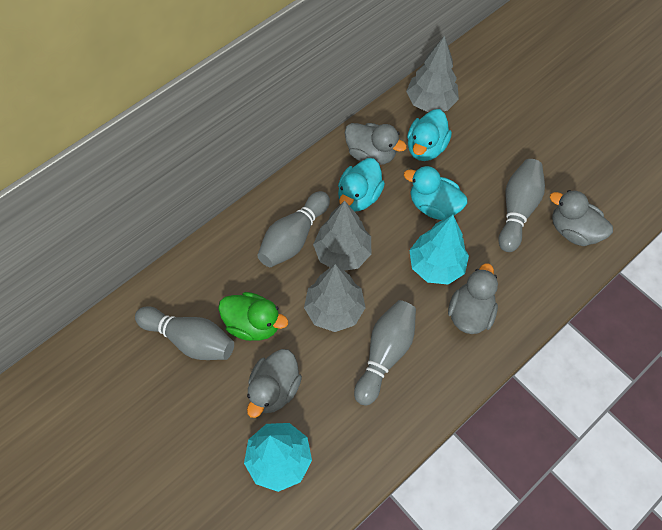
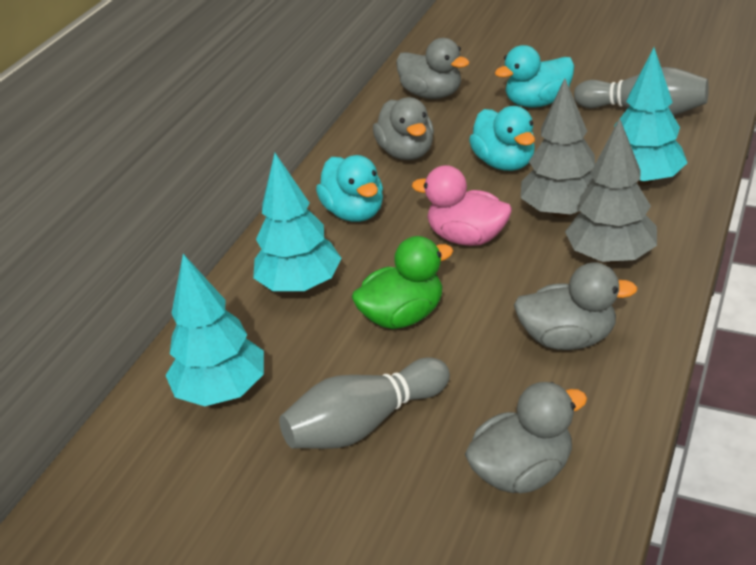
grey bowling pin: 4 -> 2
grey tree: 3 -> 2
pink duck: 0 -> 1
turquoise tree: 2 -> 3

